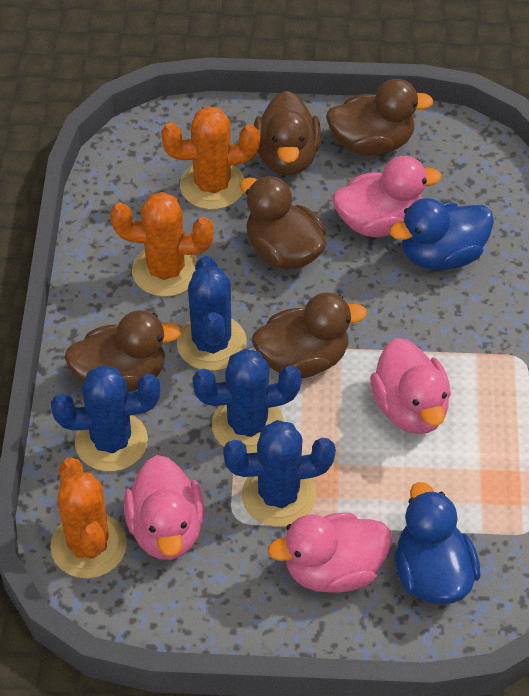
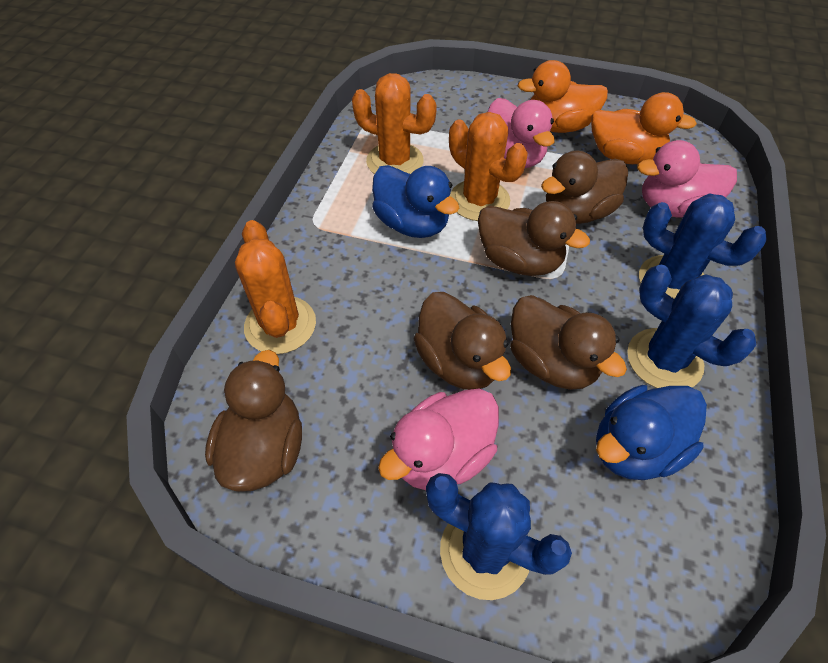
blue cactus: 4 -> 3
orange duck: 0 -> 2
pink duck: 4 -> 3

